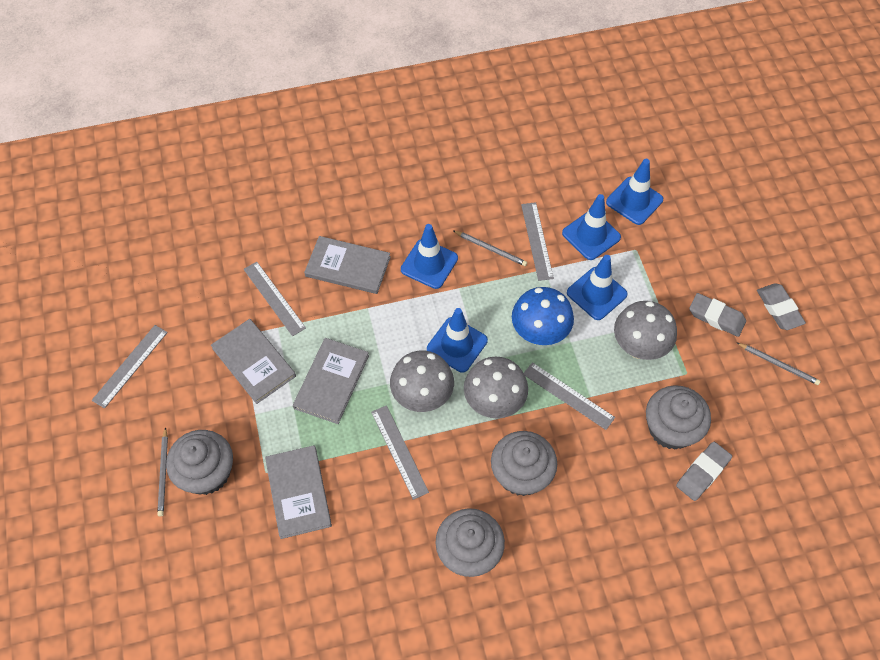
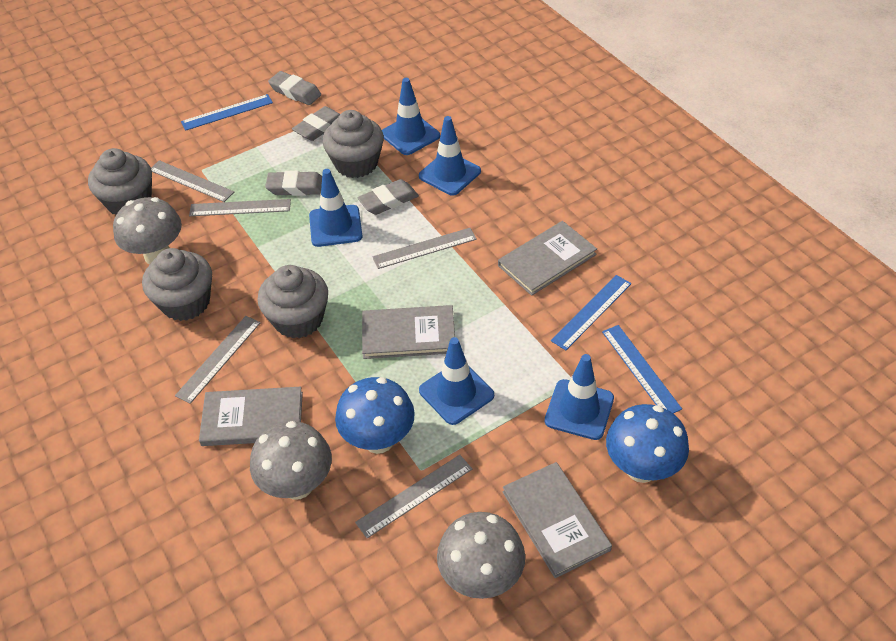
blue mushroom: 1 -> 2
blue ruler: 0 -> 3
grey eraser: 3 -> 4
grey pencil: 3 -> 0

